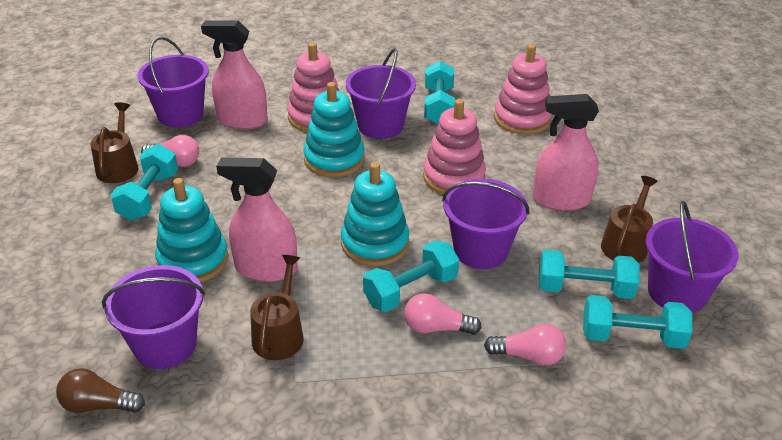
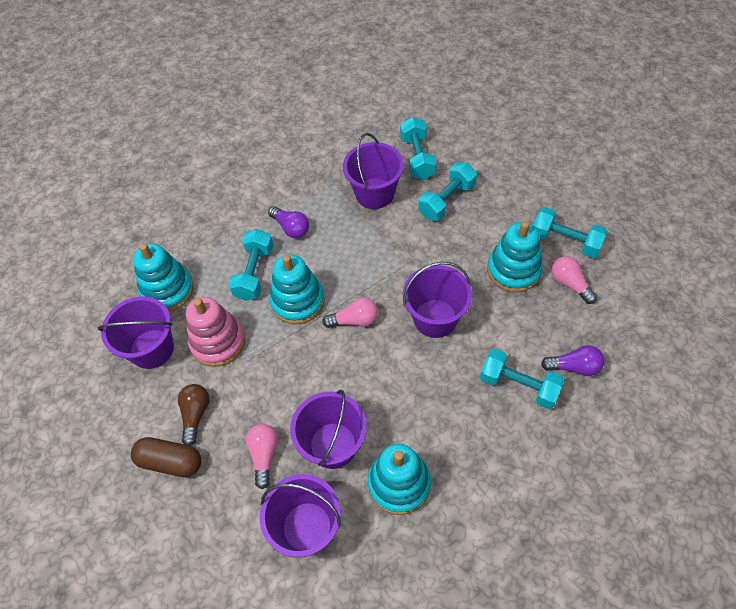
brown capsule: 0 -> 1
brown watering can: 3 -> 0
pink spray bottle: 3 -> 0
pink stacking toy: 3 -> 1
purple light bulb: 0 -> 2
turquoise stacking toy: 3 -> 4

